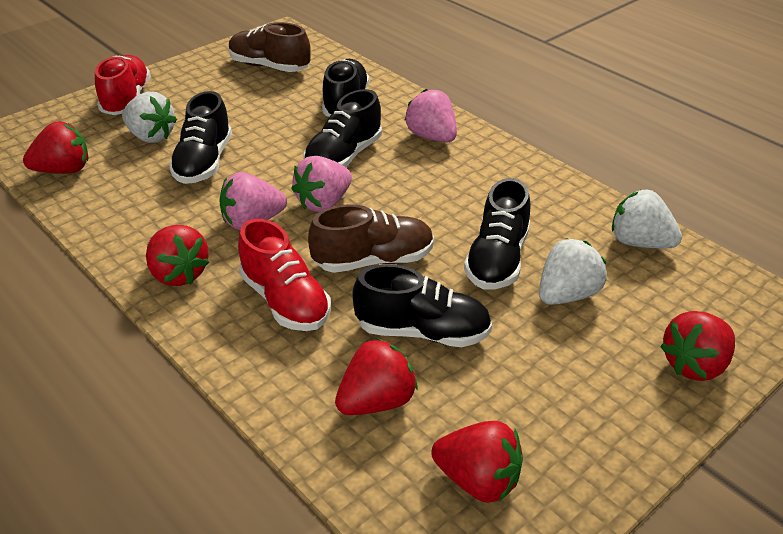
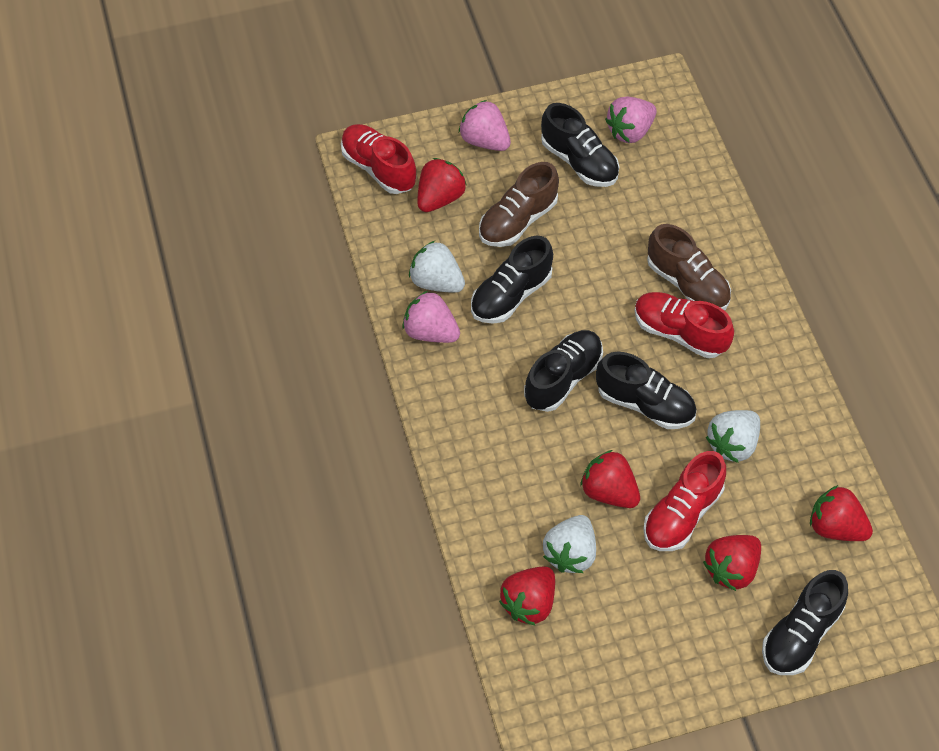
red shoe: 2 -> 3

